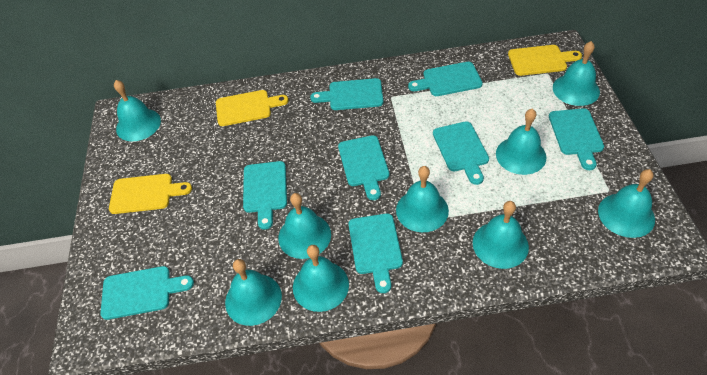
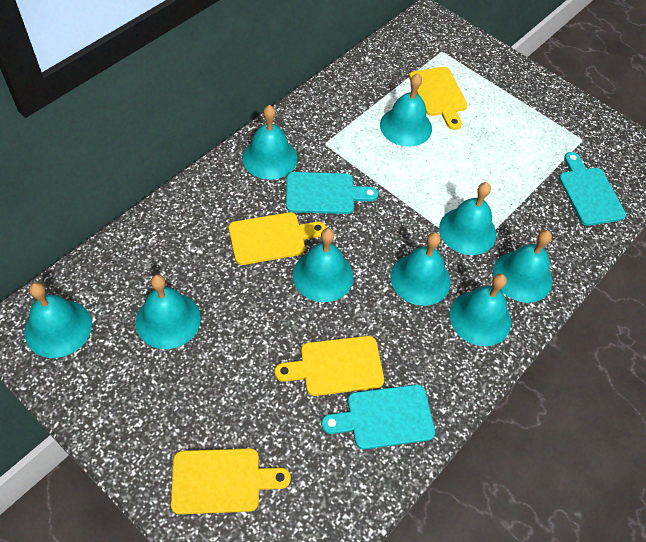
turquoise cutting board: 8 -> 3
yellow cutting board: 3 -> 4

